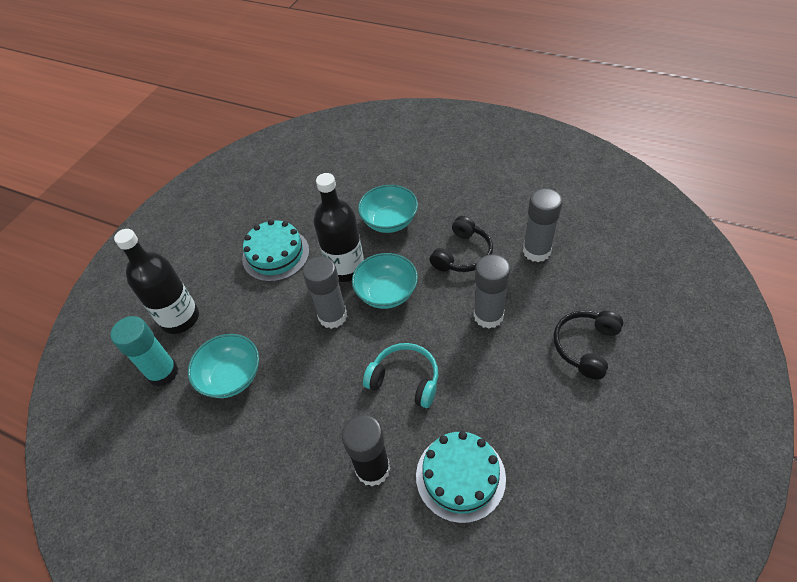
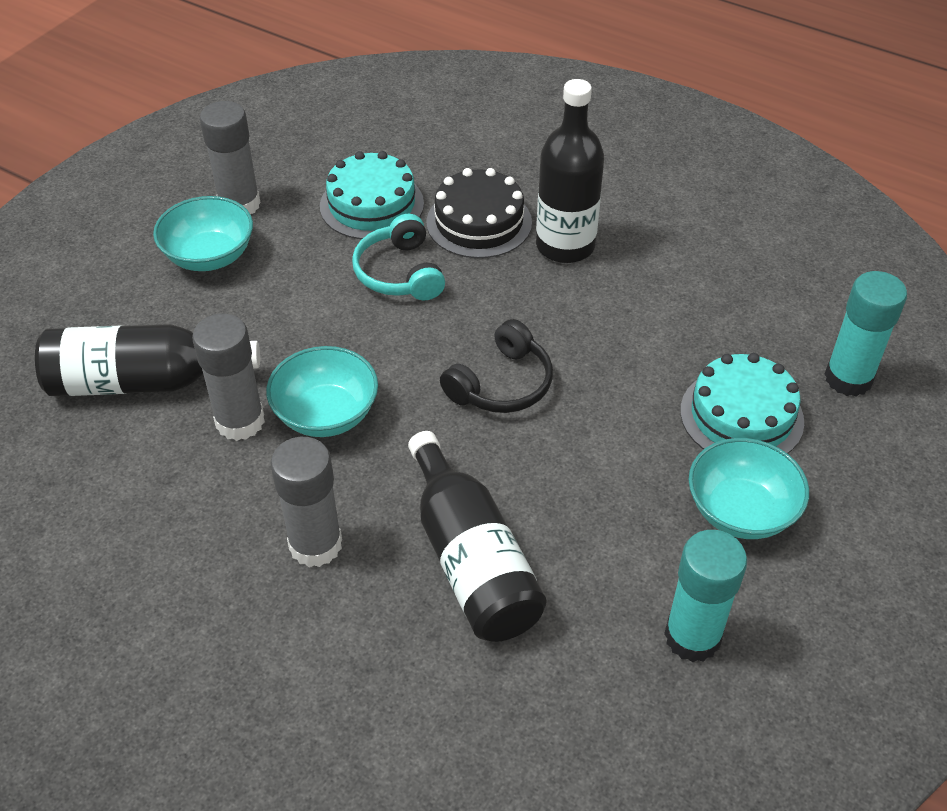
black bottle: 2 -> 3
black cake: 0 -> 1
black glue stick: 1 -> 0
black headphones: 2 -> 1
turquoise glue stick: 1 -> 2

